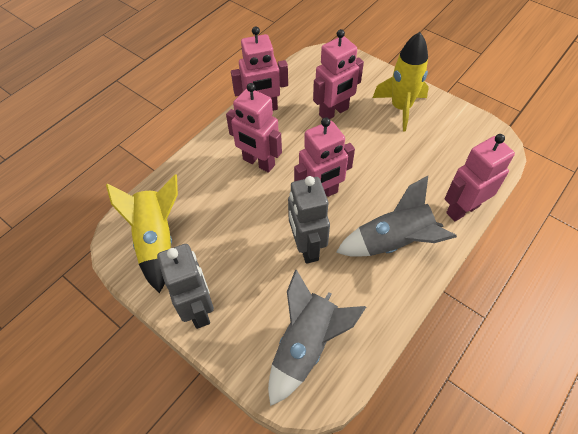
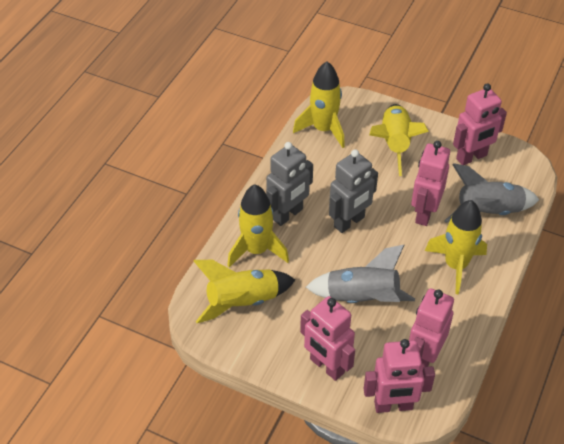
yellow rocket: 2 -> 5

